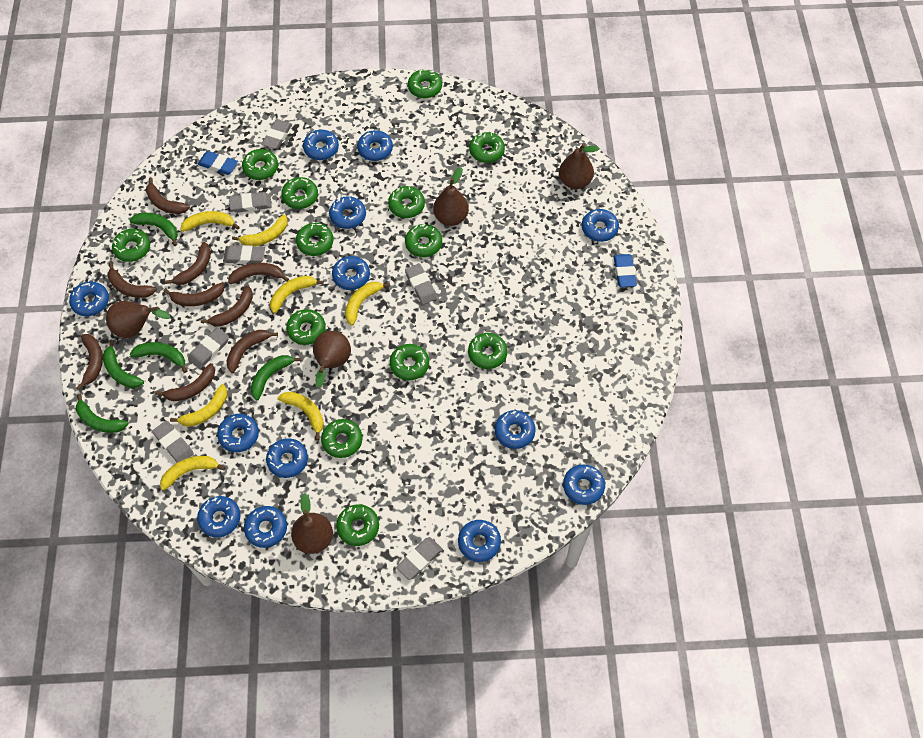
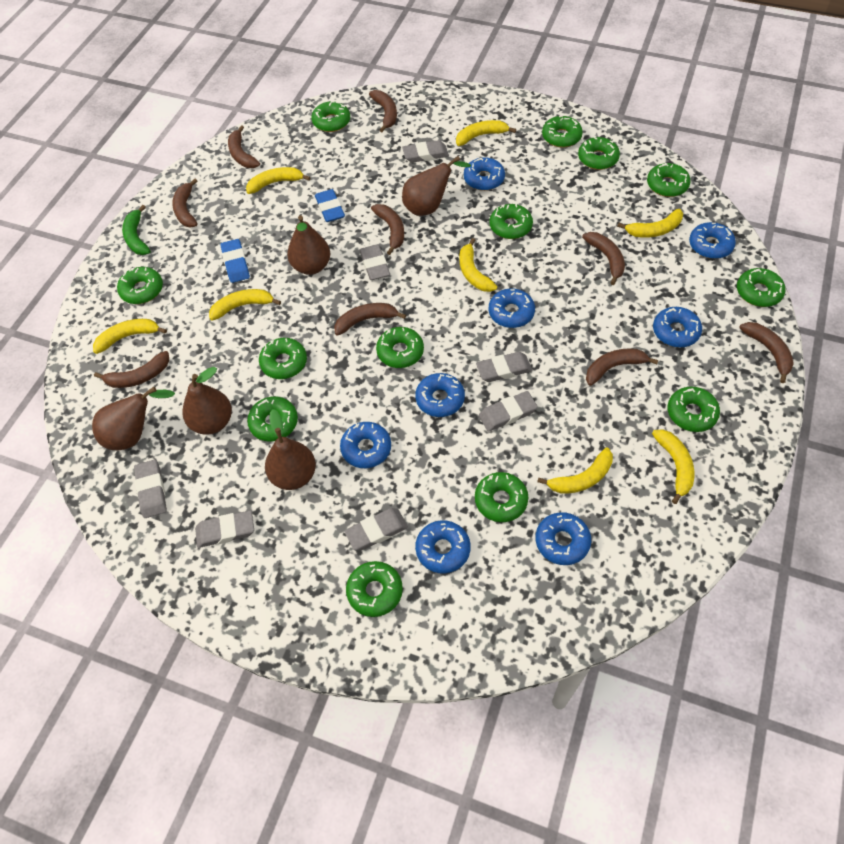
blue donut: 13 -> 8
green banana: 5 -> 1
yellow banana: 7 -> 8

